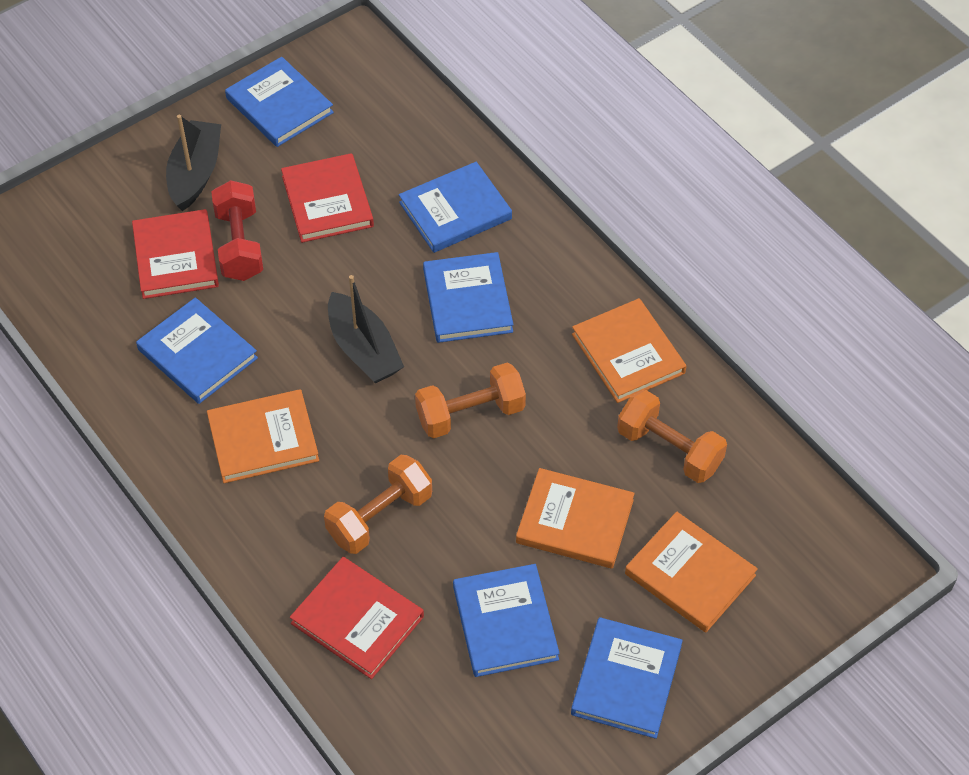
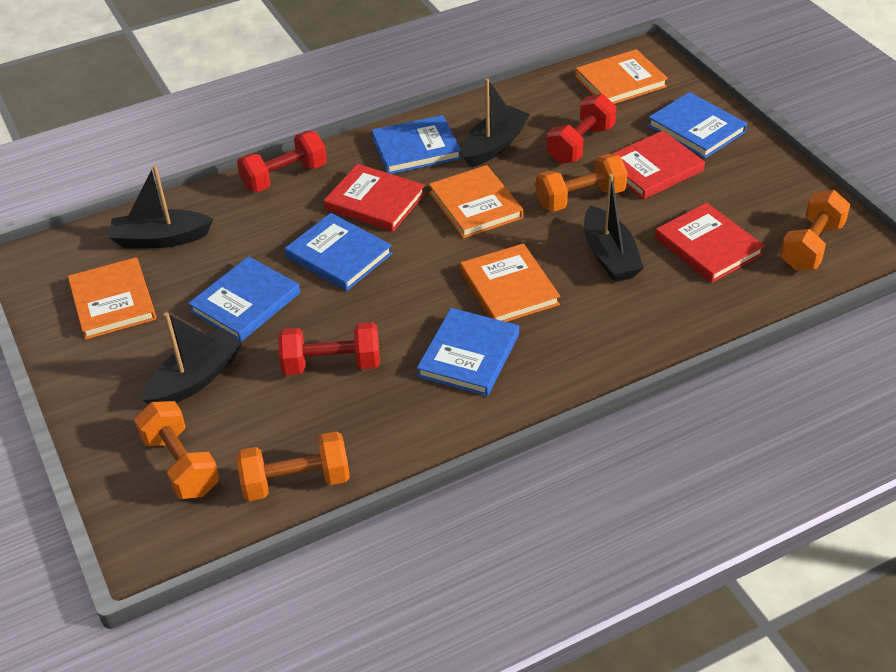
black boat: 2 -> 4
blue book: 6 -> 5
orange dumbbell: 3 -> 4
red dumbbell: 1 -> 3

